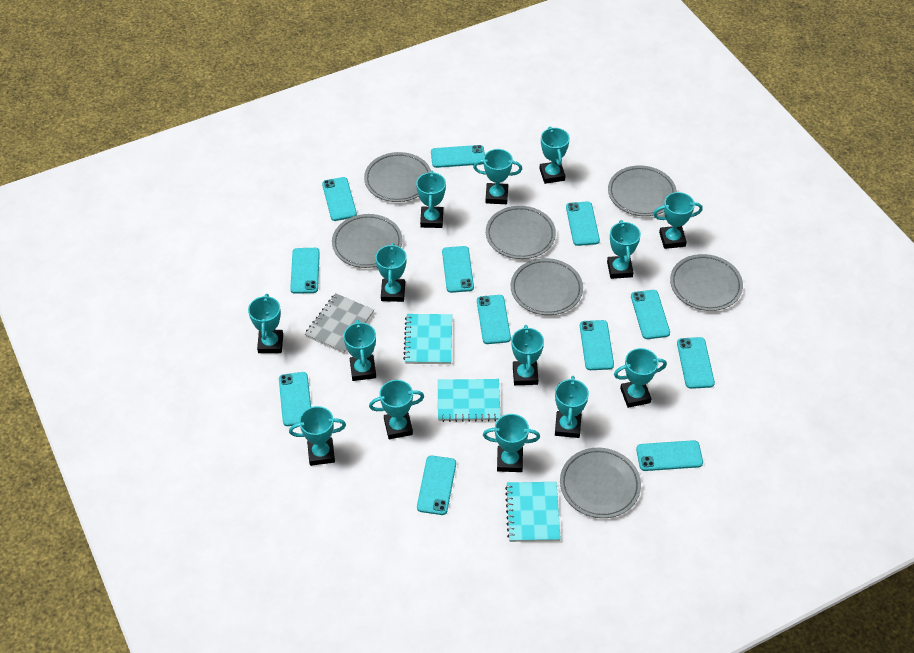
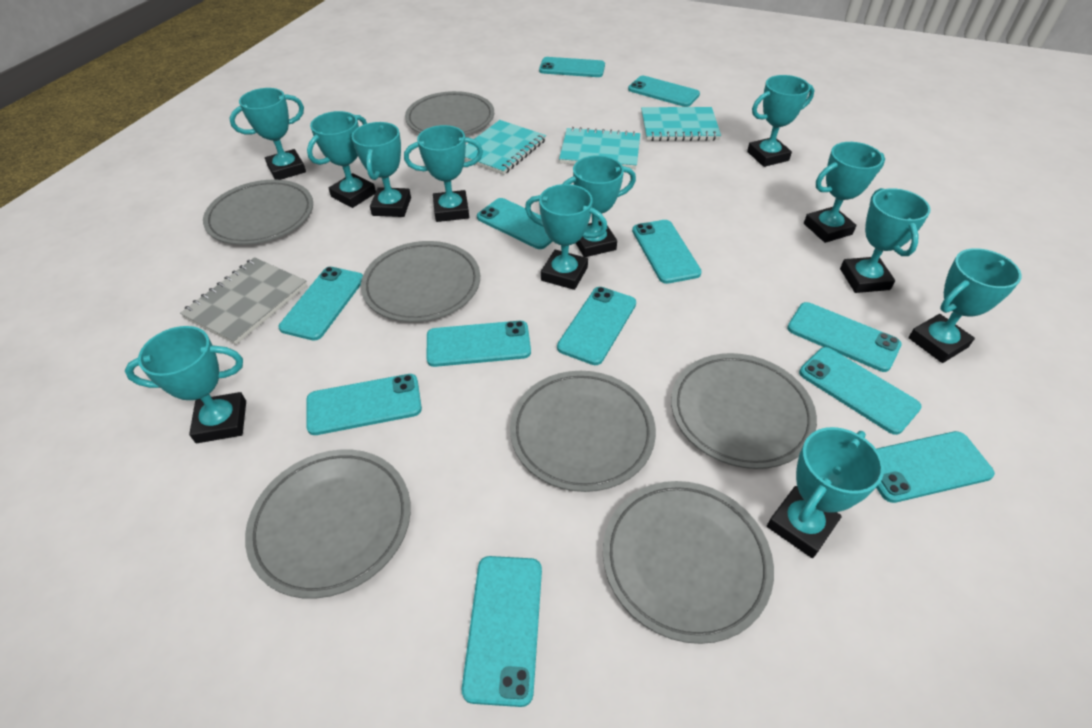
turquoise trophy: 14 -> 12

